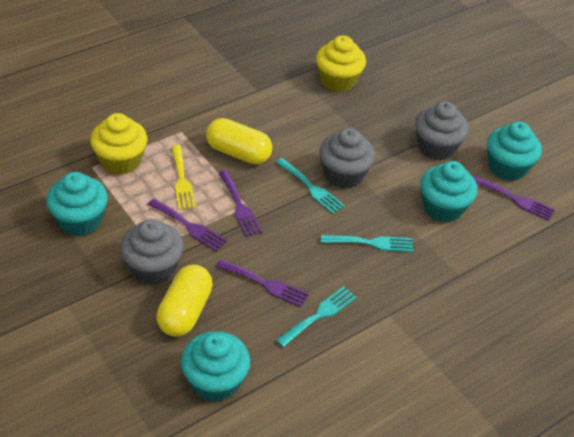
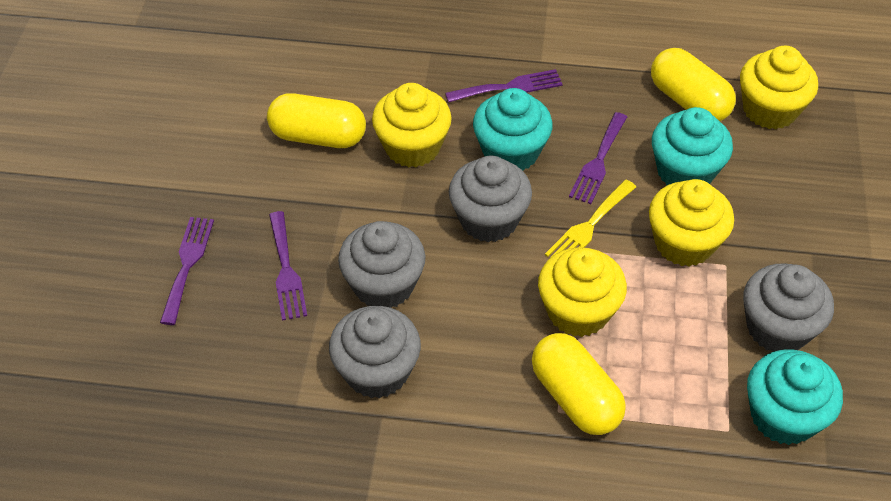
grey cupcake: 3 -> 4
turquoise cupcake: 4 -> 3
turquoise fork: 3 -> 0
yellow capsule: 2 -> 3
yellow cupcake: 2 -> 4

